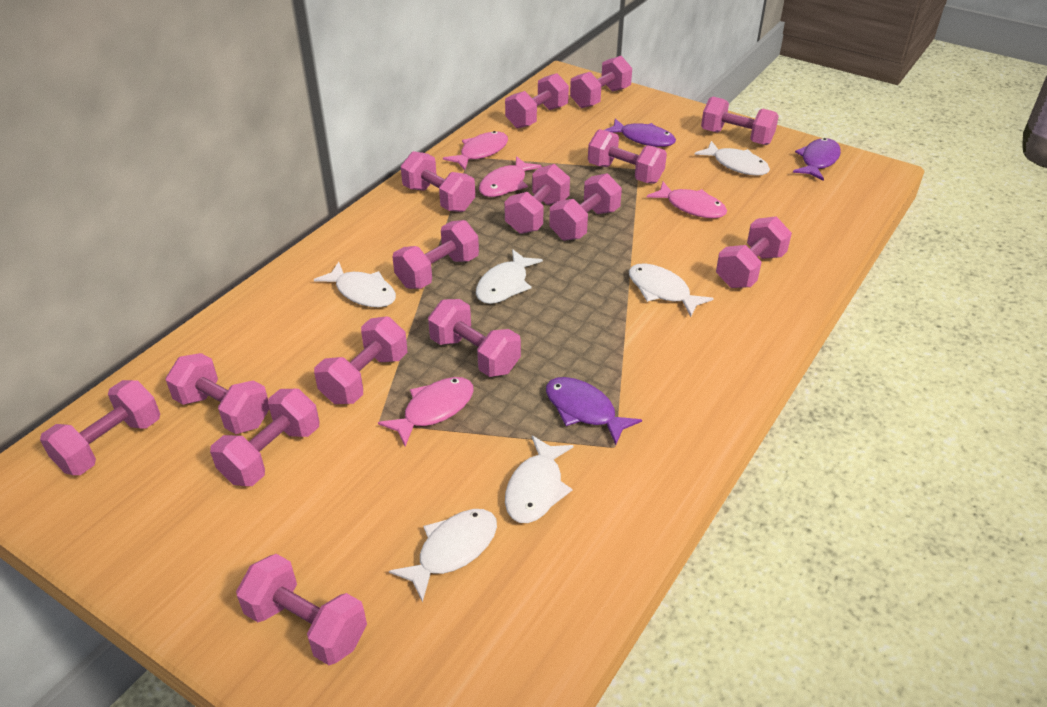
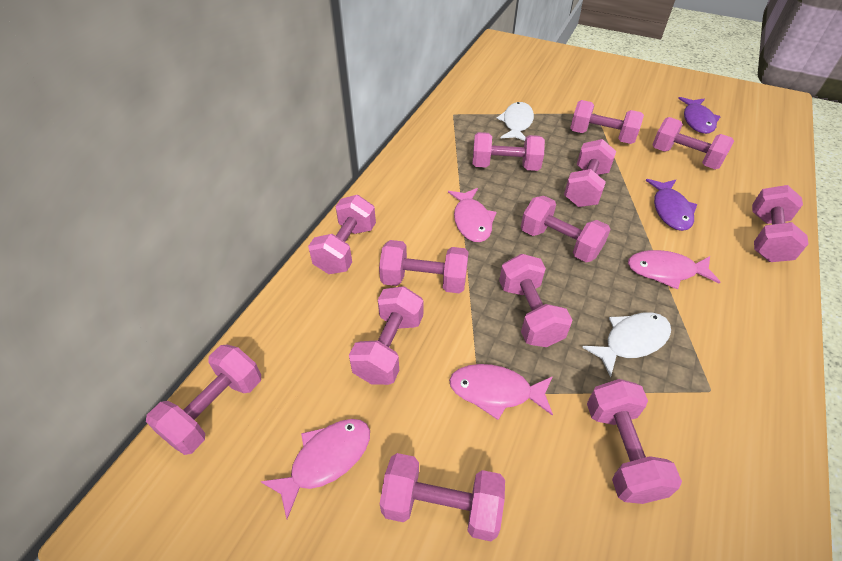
pink dumbbell: 15 -> 13
purple fish: 3 -> 2
white fish: 6 -> 2

